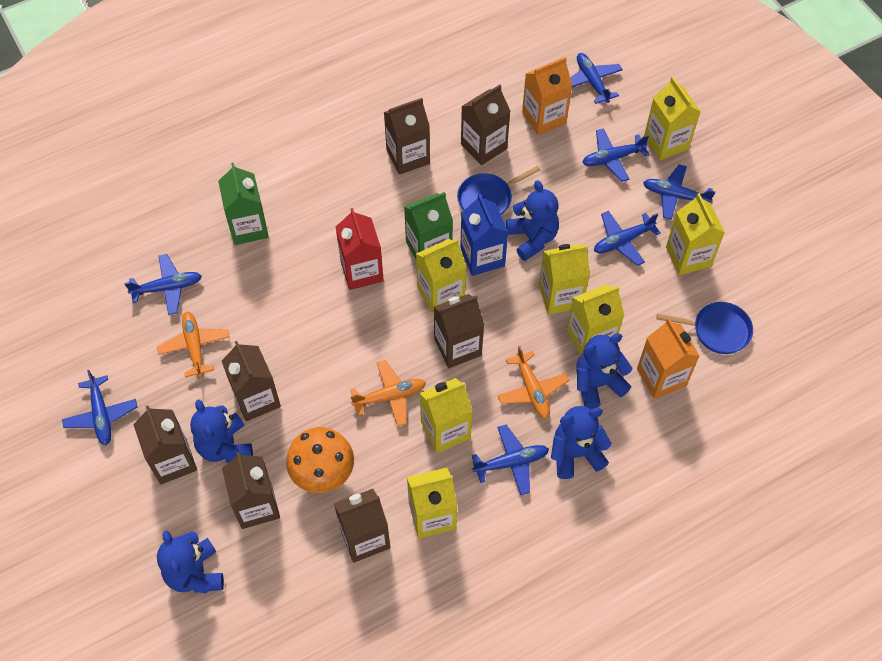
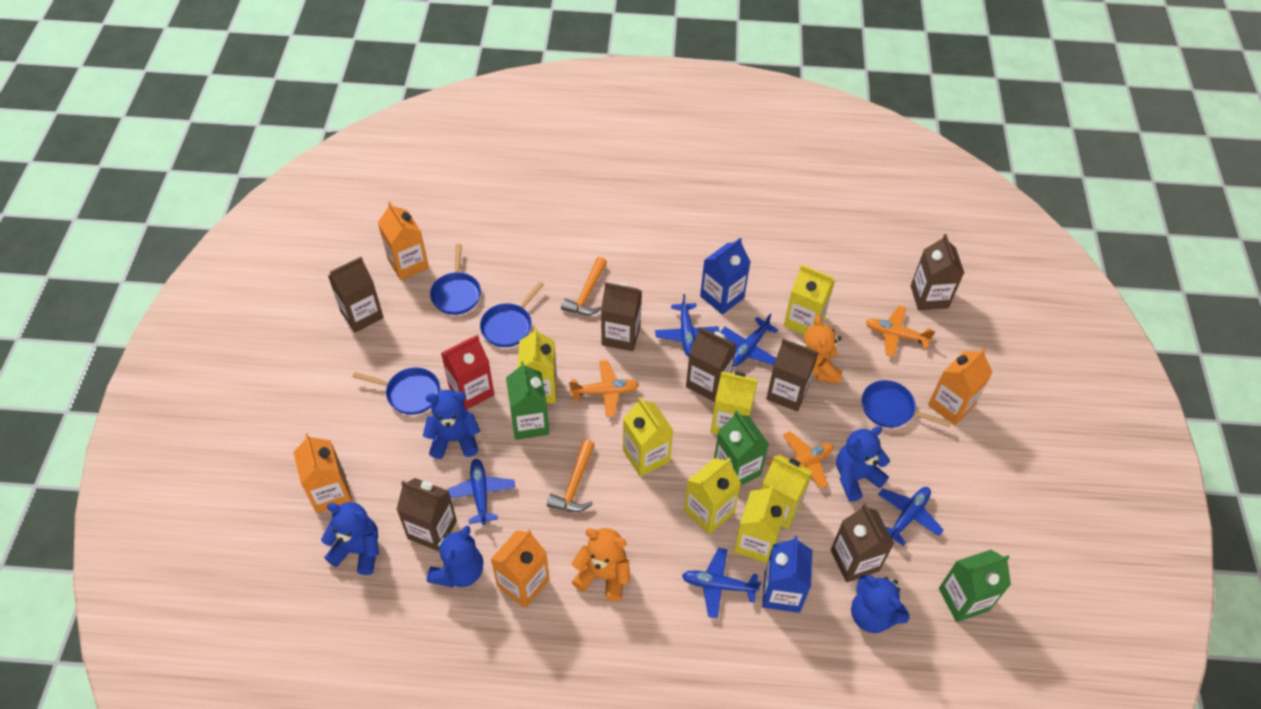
blue carton: 1 -> 2
blue pan: 2 -> 4
blue plane: 7 -> 5
green carton: 2 -> 3
orange carton: 2 -> 4
orange hammer: 0 -> 2
orange mushroom: 1 -> 0
orange teddy bear: 0 -> 2

